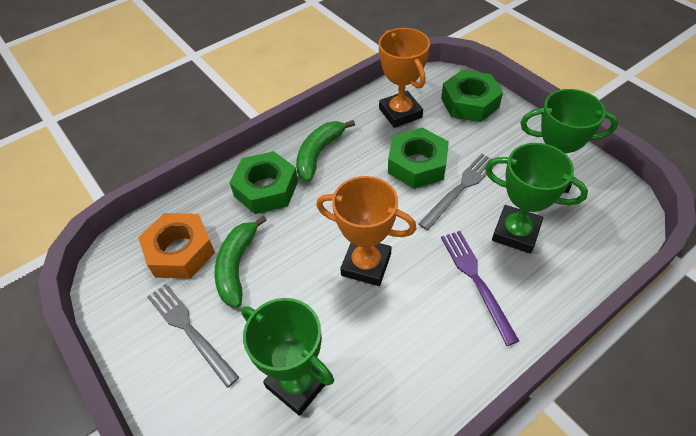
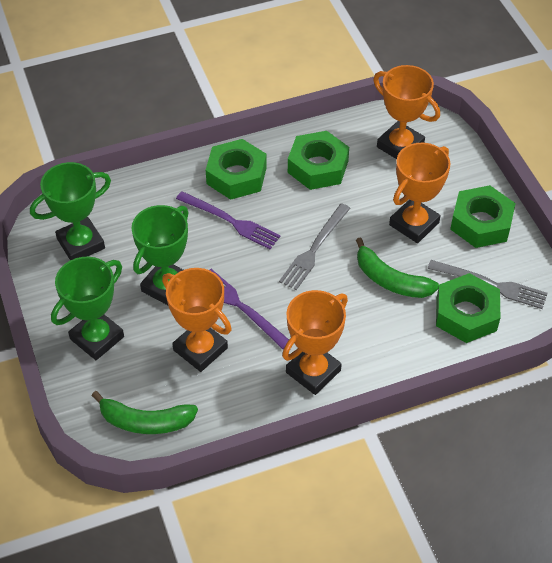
green nut: 3 -> 4
orange nut: 1 -> 0
orange trophy: 2 -> 4
purple fork: 1 -> 2

